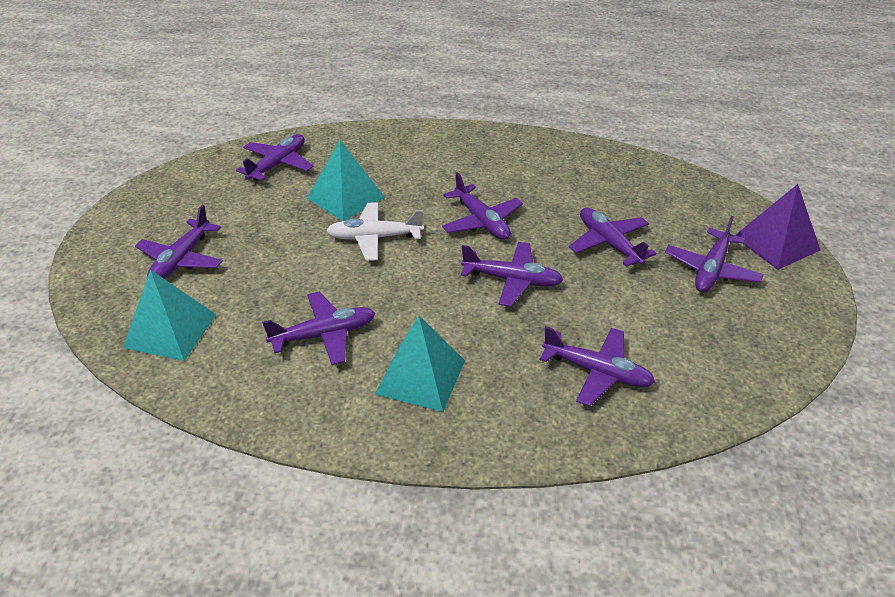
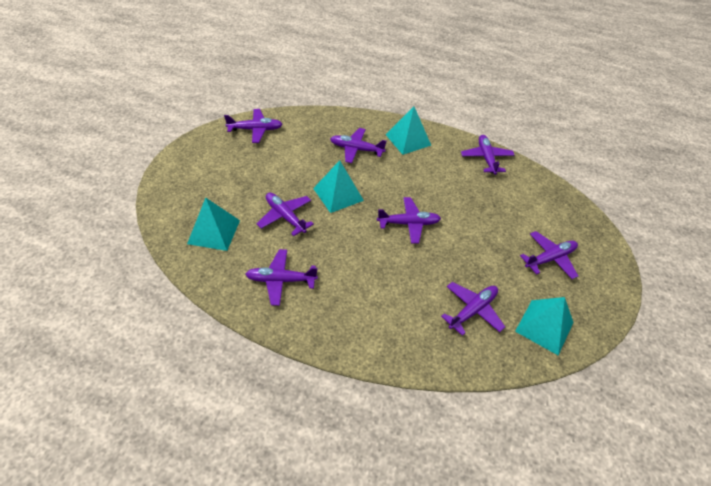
purple pyramid: 1 -> 0
turquoise pyramid: 3 -> 4
white plane: 1 -> 0

